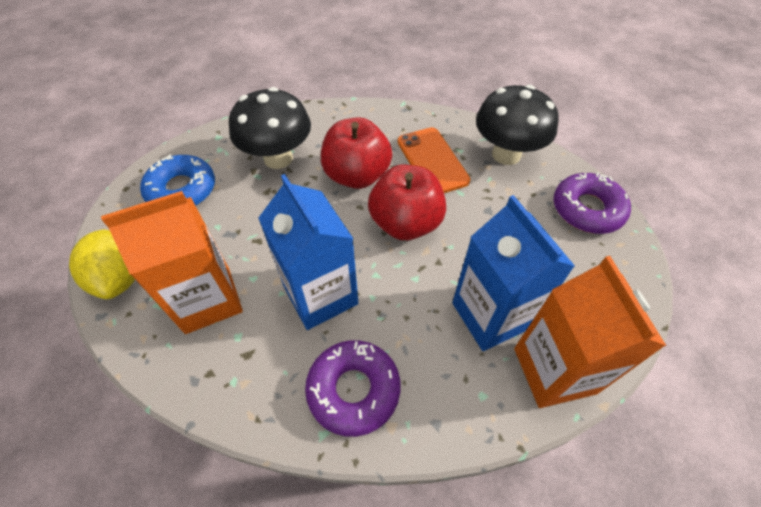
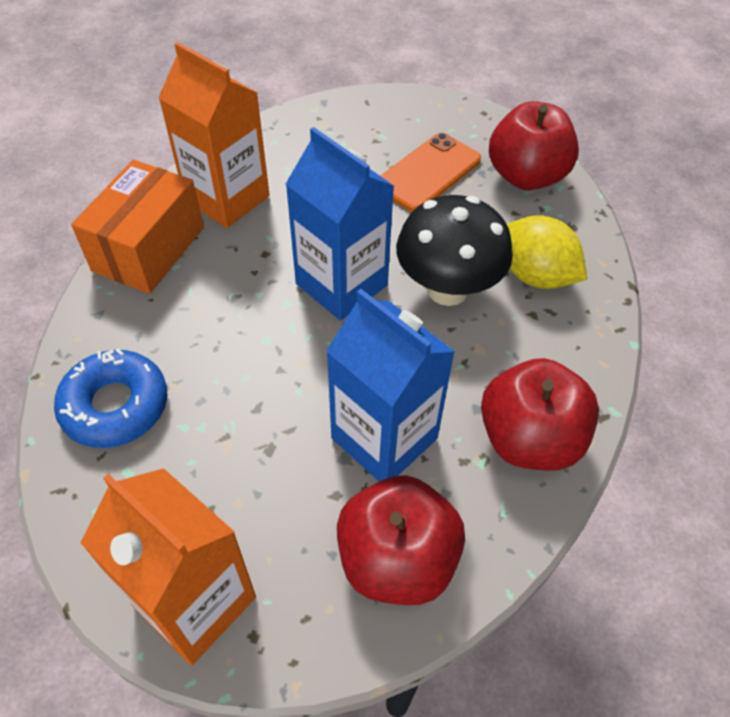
black mushroom: 2 -> 1
orange box: 0 -> 1
purple donut: 2 -> 0
red apple: 2 -> 3

